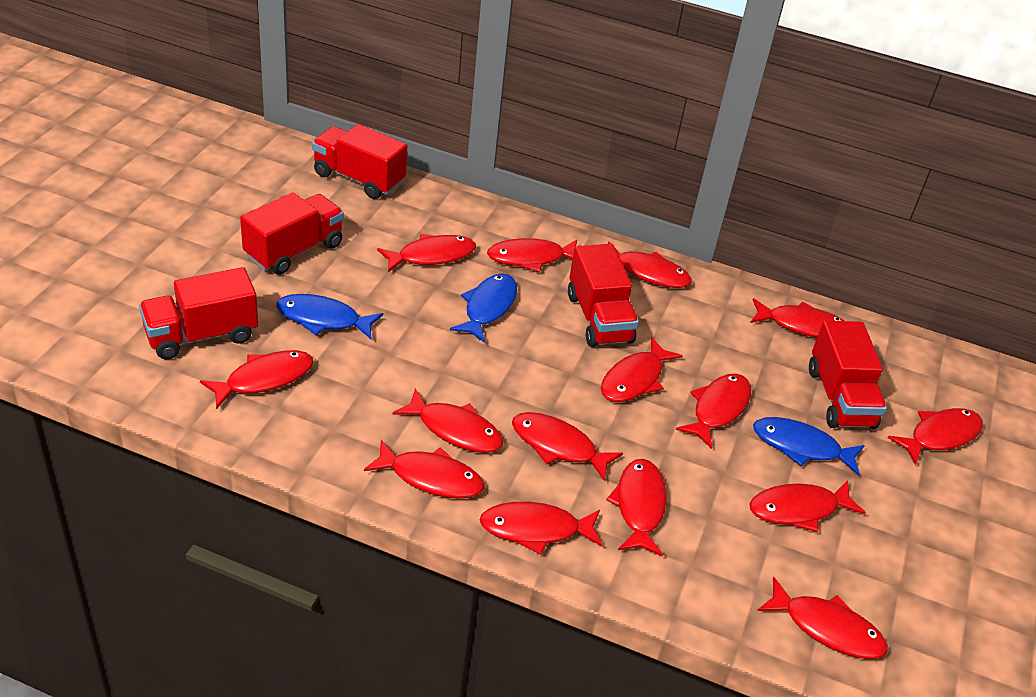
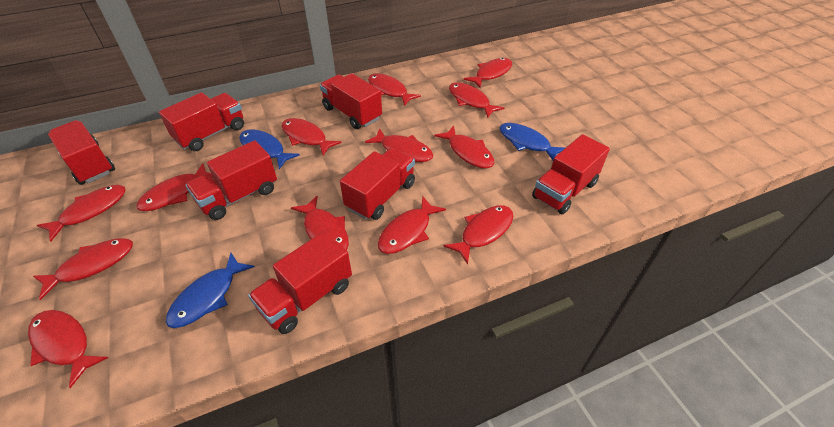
red fish: 15 -> 13
red truck: 5 -> 7

